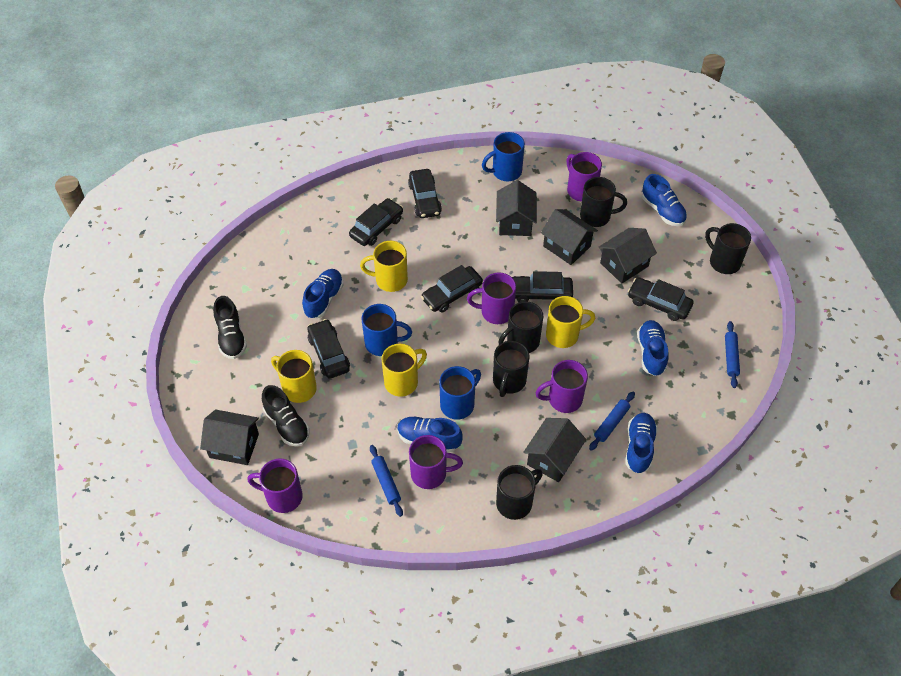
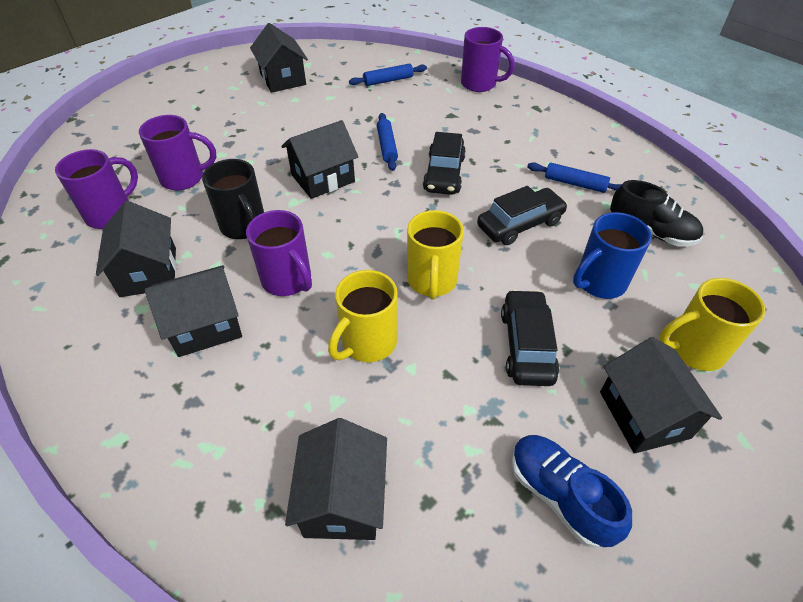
black car: 6 -> 3
black house: 5 -> 6
black mug: 5 -> 1
black shoe: 2 -> 1
blue mug: 3 -> 1
blue shoe: 5 -> 1
purple mug: 5 -> 4
yellow mug: 4 -> 3

